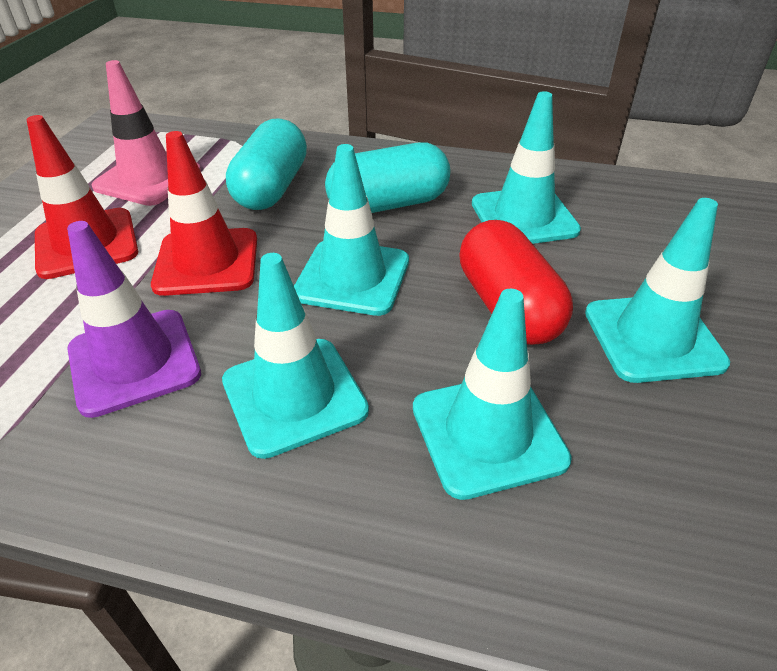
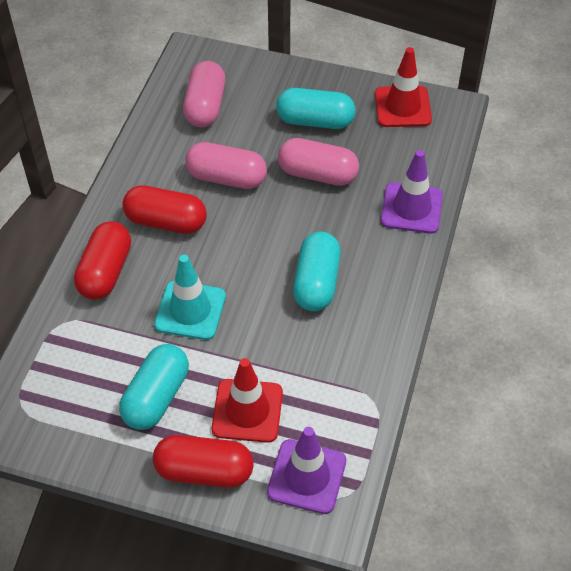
pink capsule: 0 -> 3
pink traffic cone: 1 -> 0
purple traffic cone: 1 -> 2
red capsule: 1 -> 3
turquoise capsule: 2 -> 3
turquoise traffic cone: 5 -> 1

